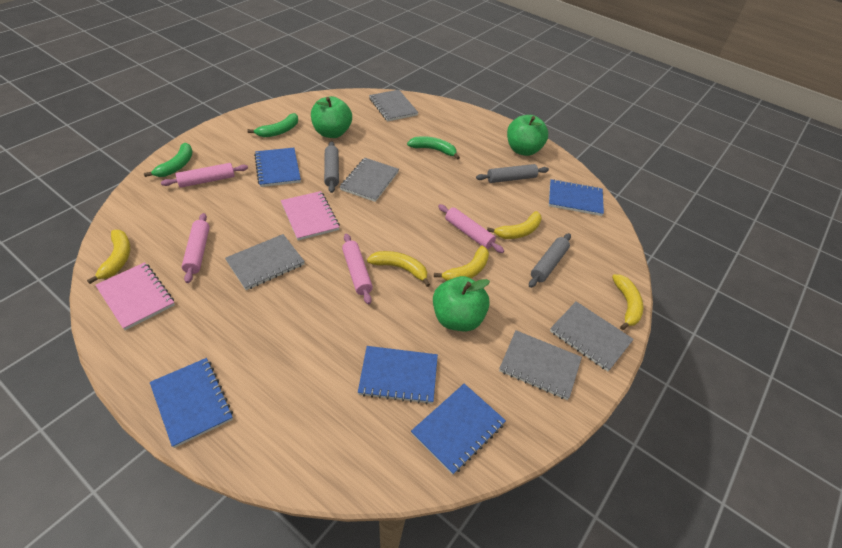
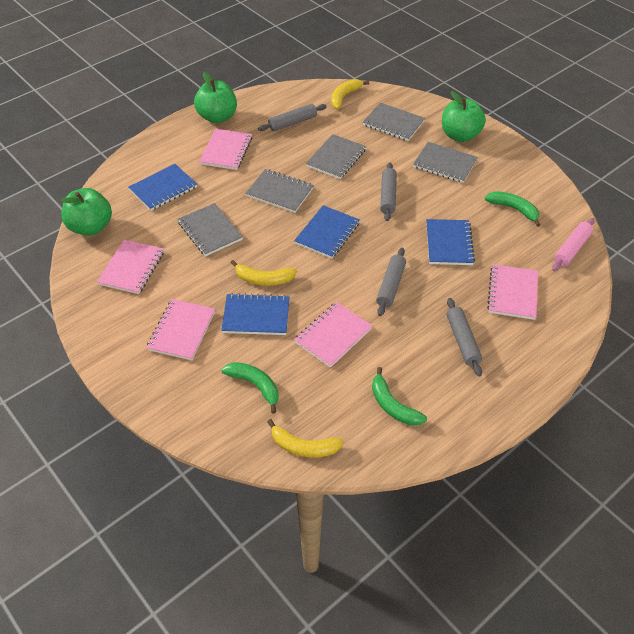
blue notebook: 5 -> 4
grey rolling pin: 3 -> 4
pink notebook: 2 -> 5
pink rolling pin: 4 -> 1
yellow banana: 5 -> 3

